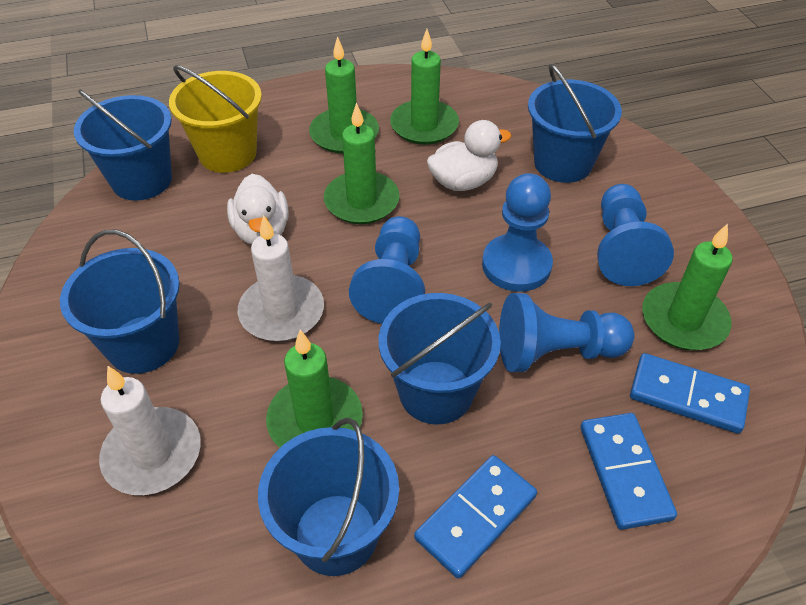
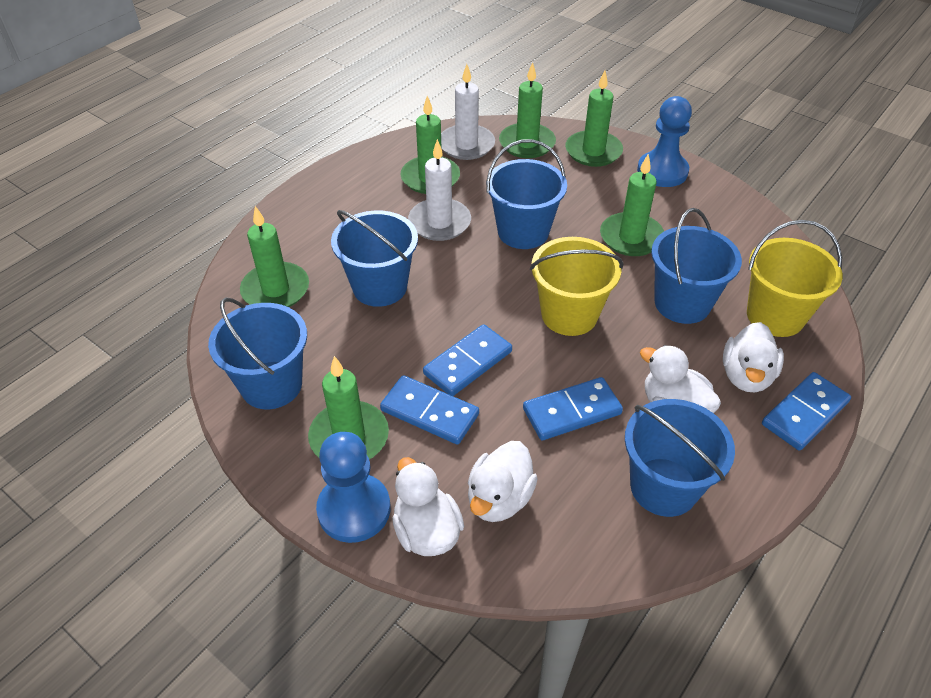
blue domino: 3 -> 4
blue pawn: 4 -> 2
green candle: 5 -> 6
white duck: 2 -> 4
yellow bucket: 1 -> 2

